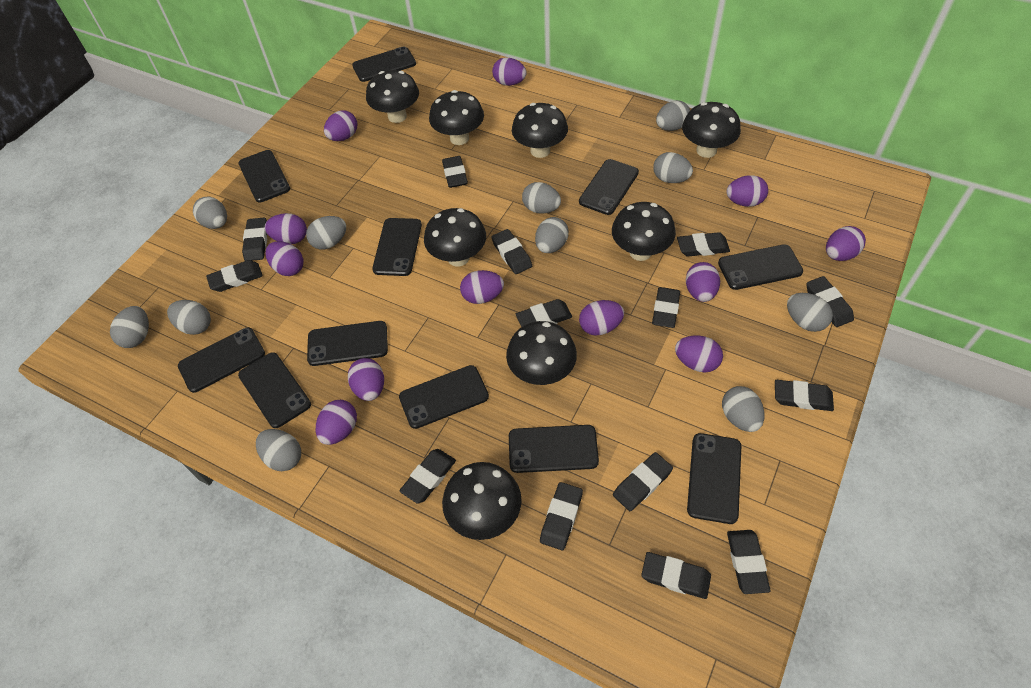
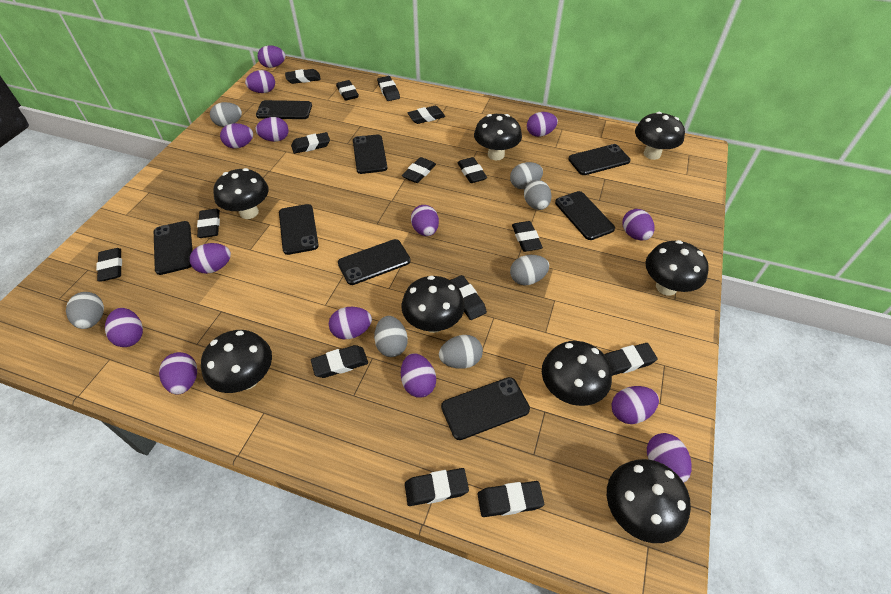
black eraser: 14 -> 15
black phone: 11 -> 8
grey egg: 11 -> 7
purple egg: 12 -> 14

